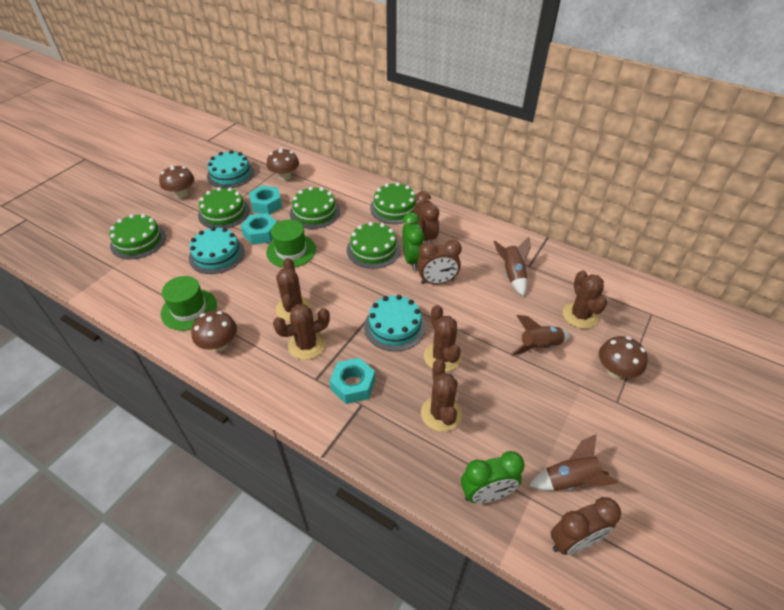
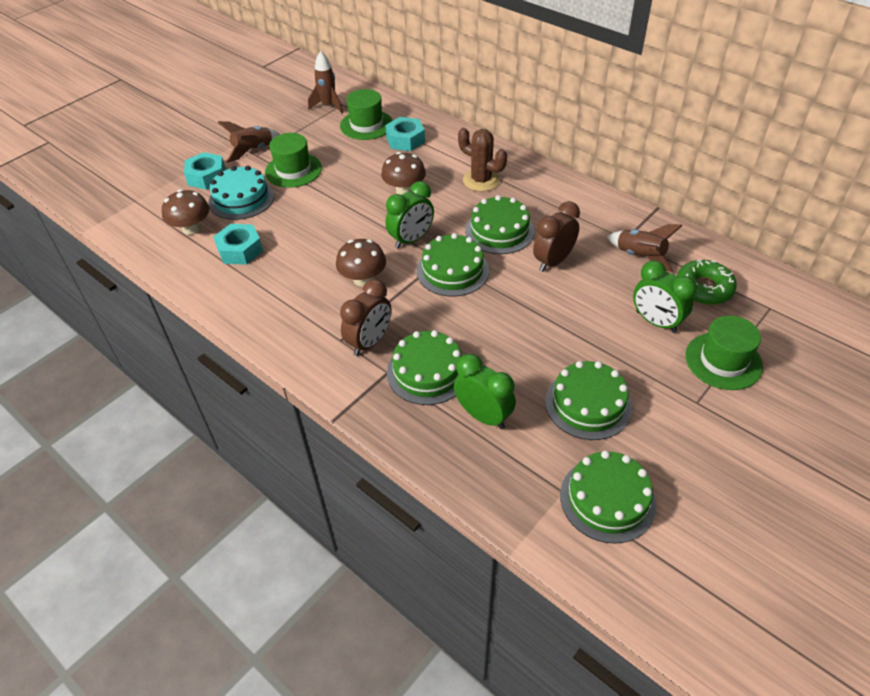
brown cactus: 5 -> 1
brown clock: 3 -> 2
brown mushroom: 4 -> 3
green clock: 2 -> 3
green donut: 0 -> 1
green hat: 2 -> 3
turquoise cake: 3 -> 1

